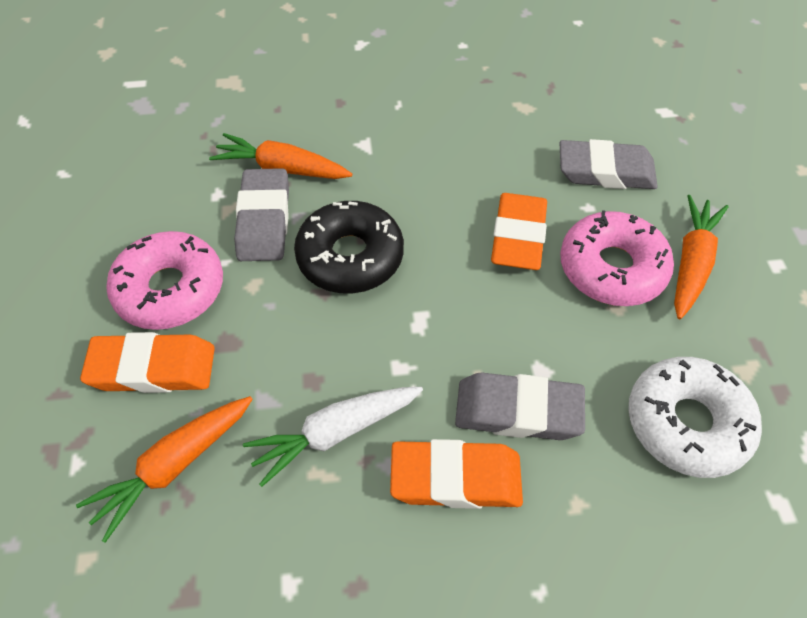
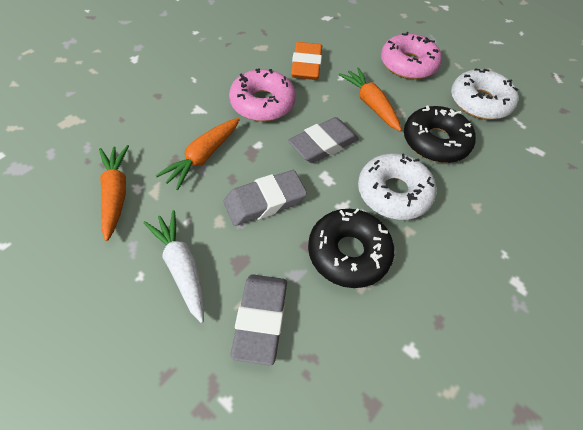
black donut: 1 -> 2
orange eraser: 3 -> 1
white donut: 1 -> 2

